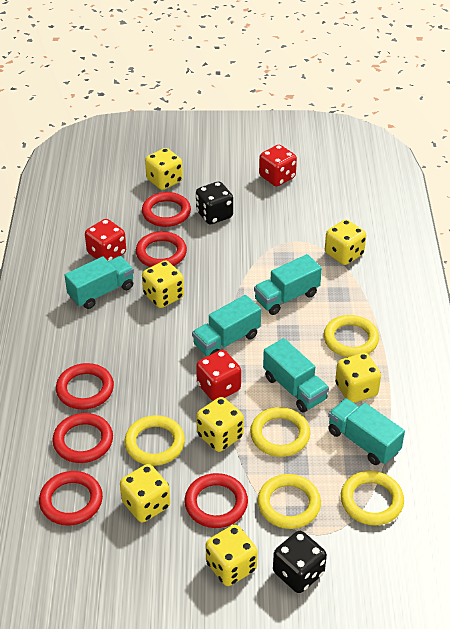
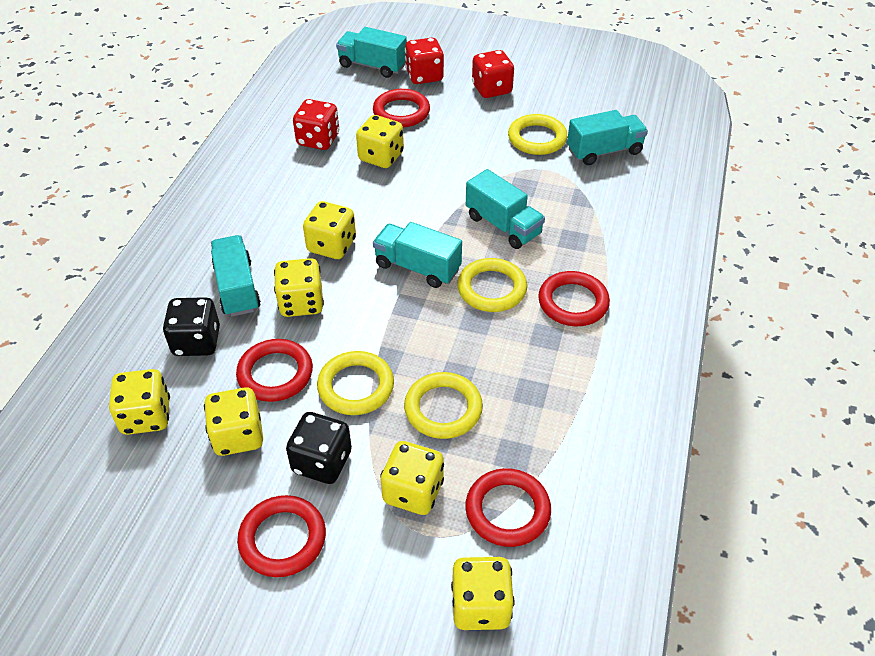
red ring: 6 -> 5
yellow ring: 5 -> 4

